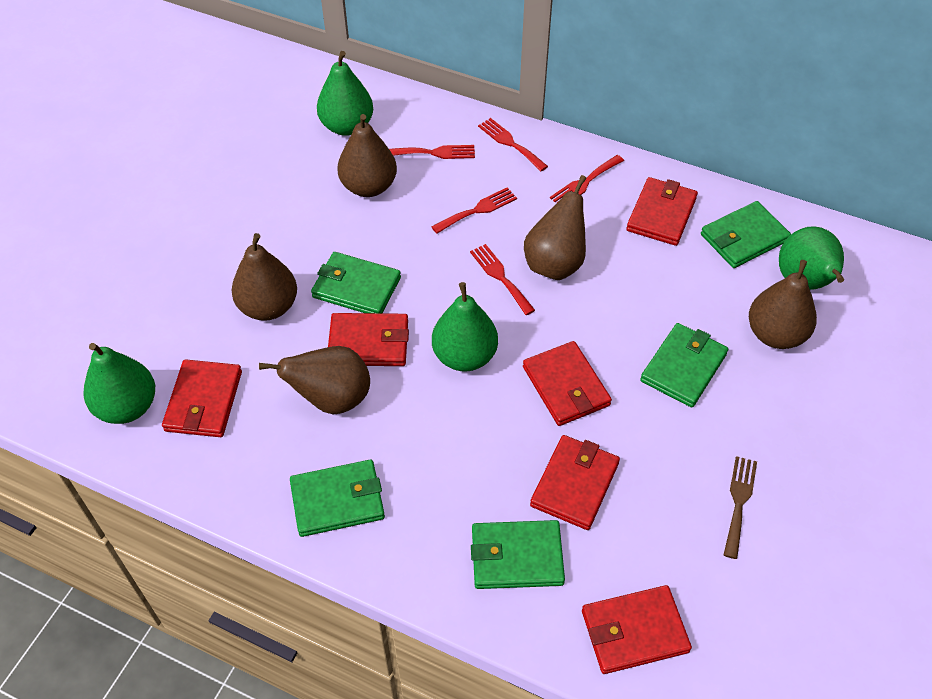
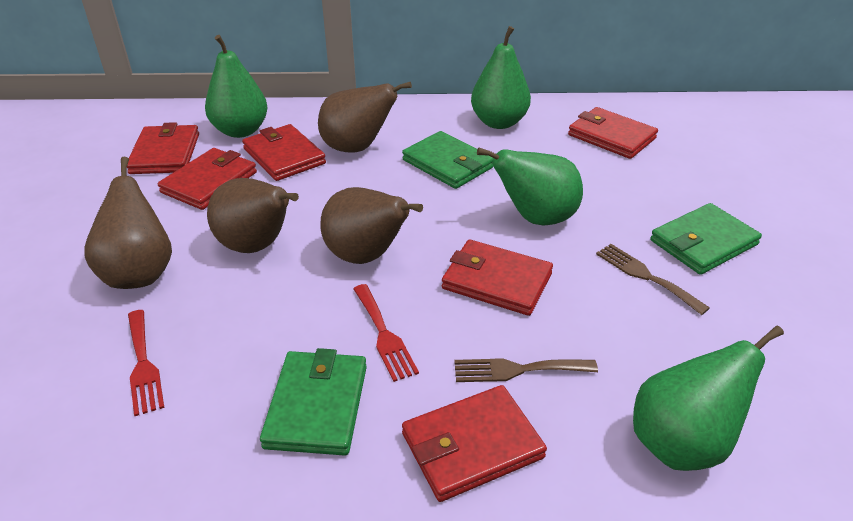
brown fork: 1 -> 2
brown pear: 5 -> 4
green wallet: 5 -> 3
red fork: 5 -> 2

